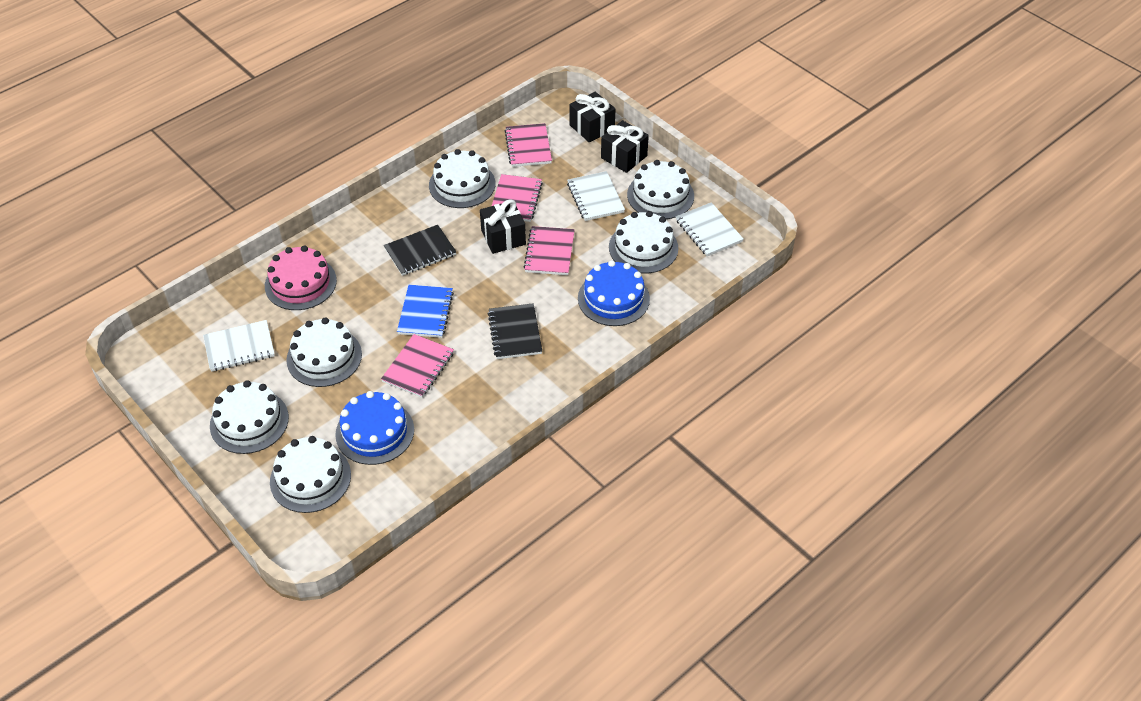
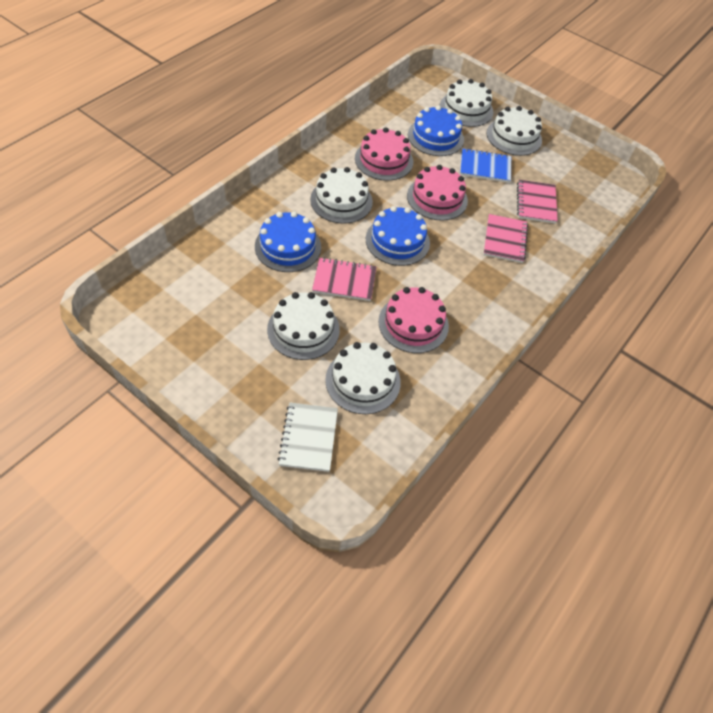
black gift: 3 -> 0
black notebook: 2 -> 0
blue cake: 2 -> 3
pink cake: 1 -> 3
pink notebook: 4 -> 3
white cake: 6 -> 5
white notebook: 3 -> 1

